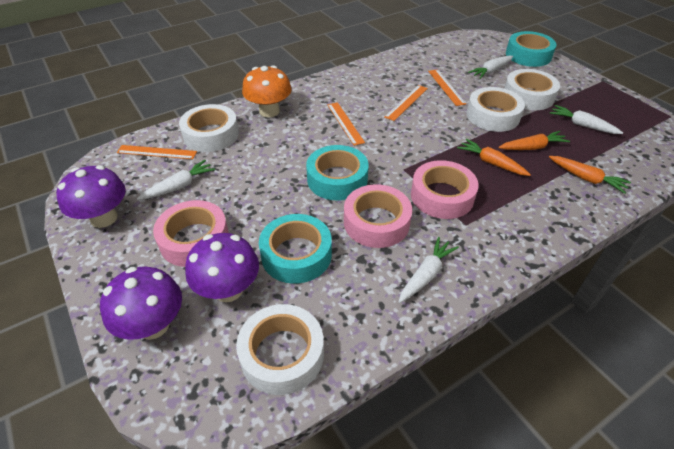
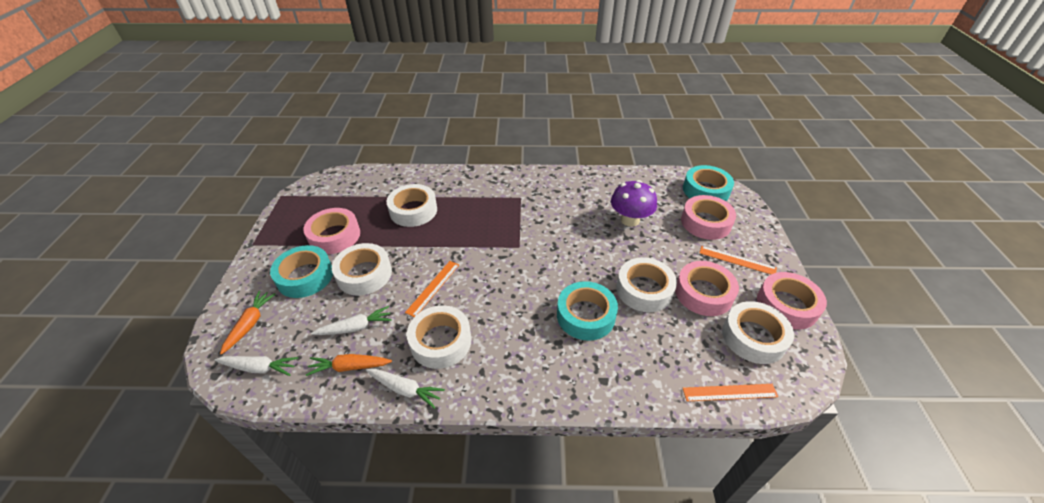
orange carrot: 3 -> 2
orange mushroom: 1 -> 0
orange ruler: 4 -> 3
pink tape: 3 -> 4
purple mushroom: 3 -> 1
white carrot: 4 -> 3
white tape: 4 -> 5

